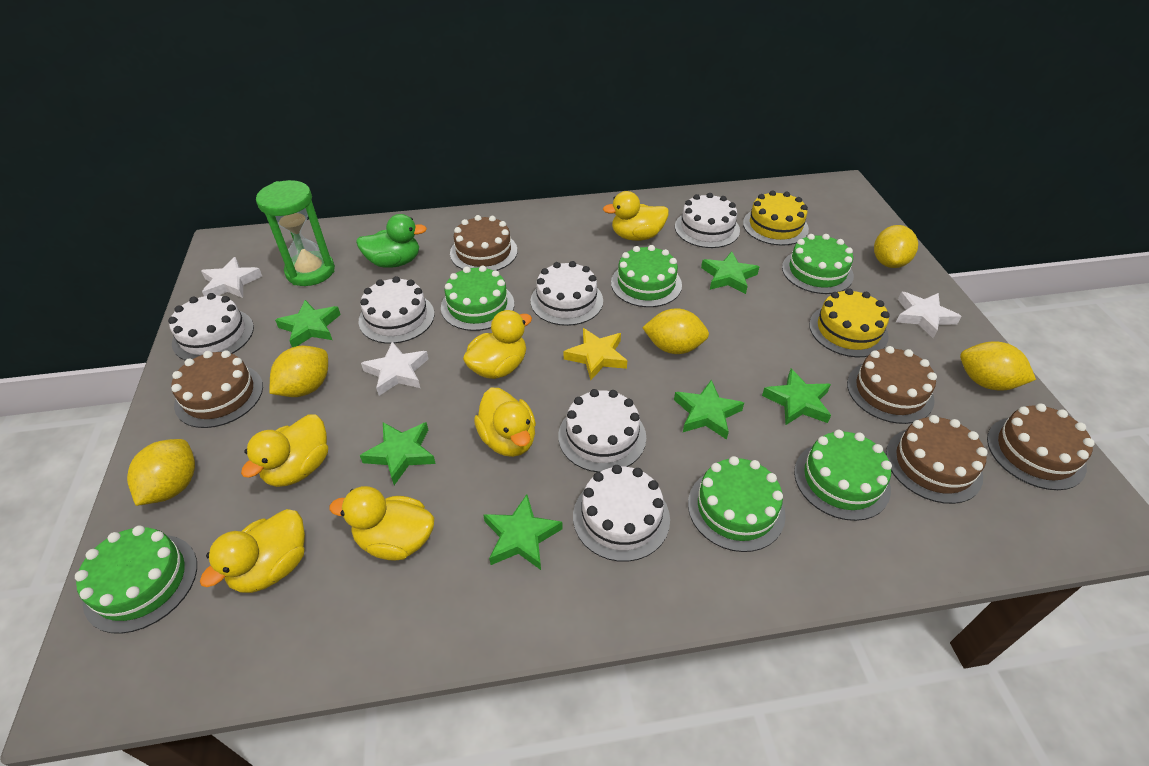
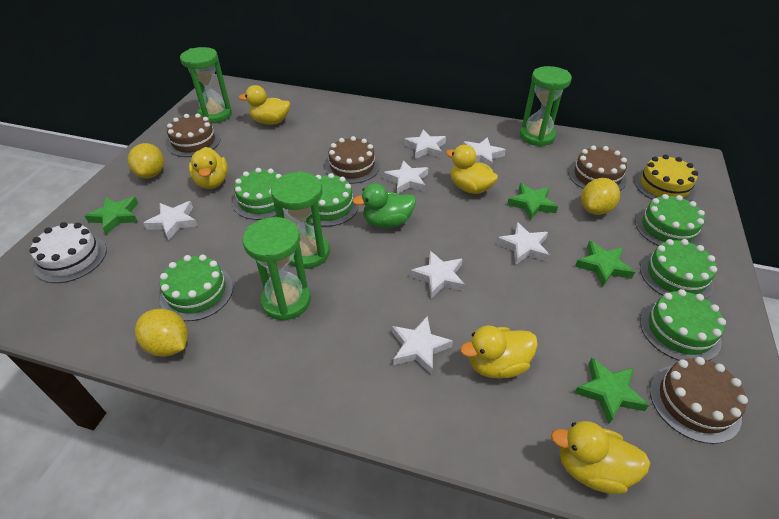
brown cake: 5 -> 4
green hourglass: 1 -> 4
green star: 6 -> 4
white cake: 6 -> 1
white star: 3 -> 7
yellow cake: 2 -> 1
yellow duck: 6 -> 5
yellow lemon: 5 -> 3
yellow star: 1 -> 0

